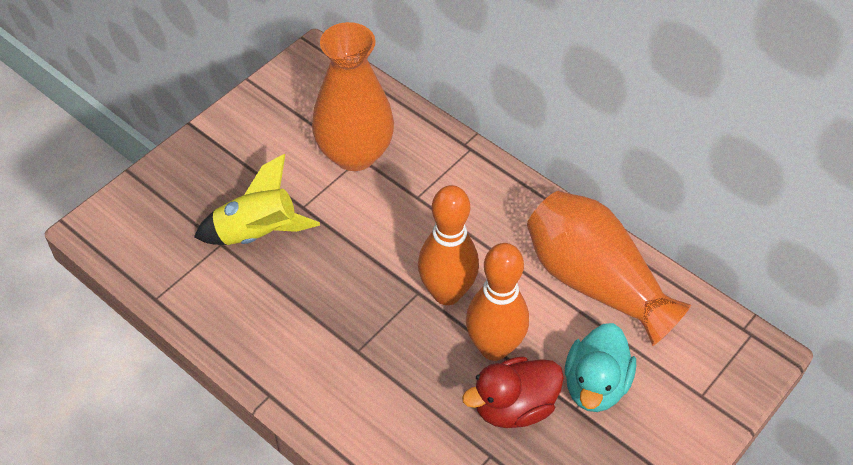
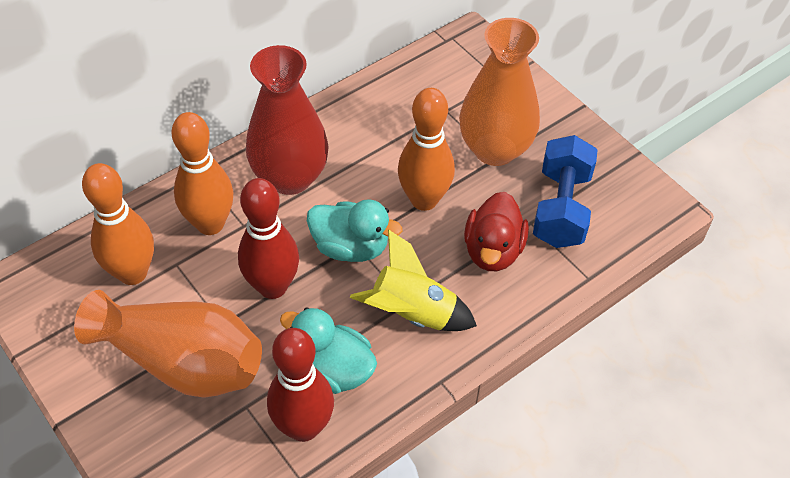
blue dumbbell: 0 -> 1
orange bowling pin: 2 -> 3
red bowling pin: 0 -> 2
red vase: 0 -> 1
turquoise duck: 1 -> 2

